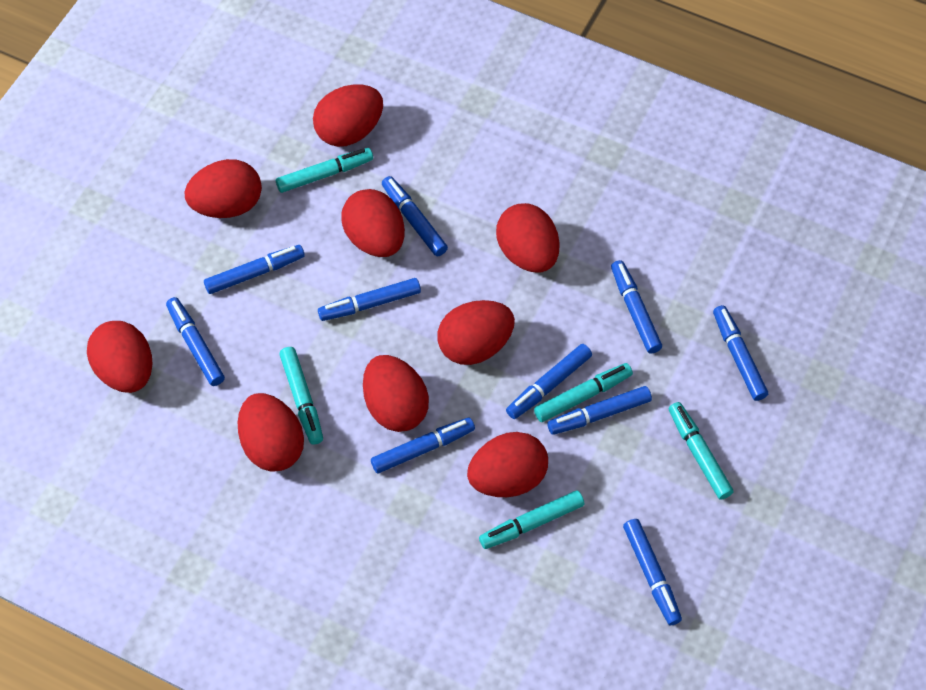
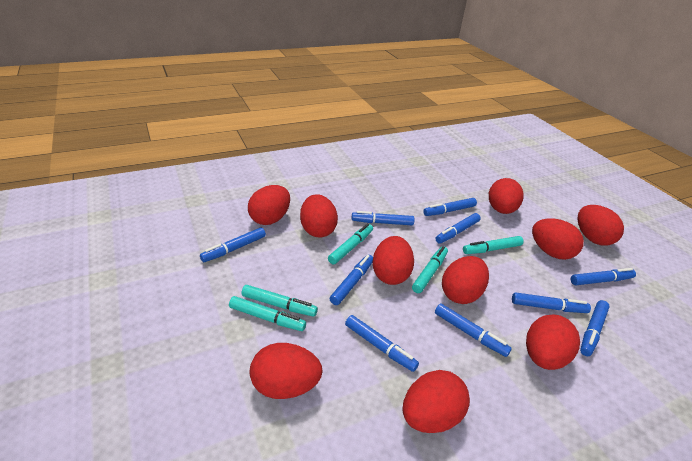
red egg: 9 -> 10

